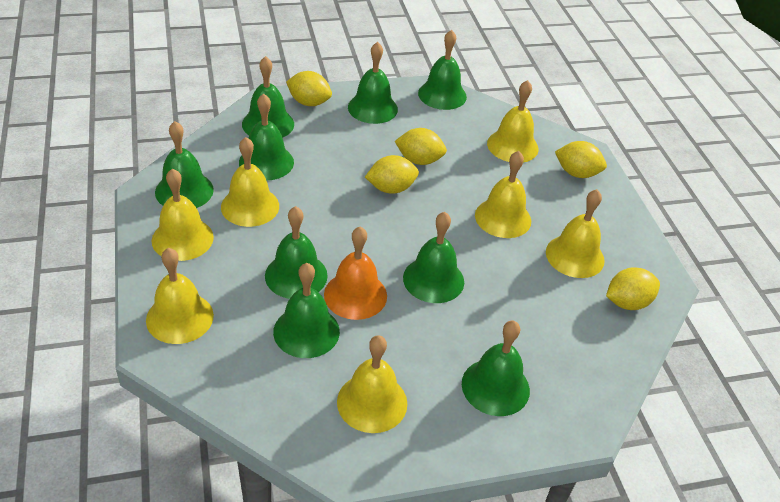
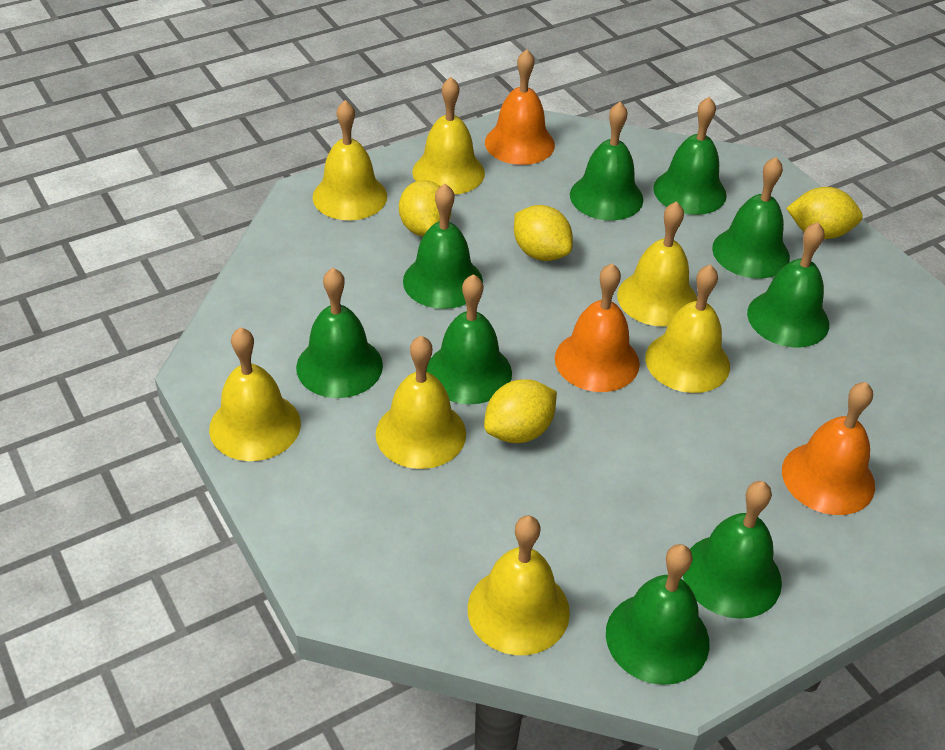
orange bell: 1 -> 3
yellow lemon: 5 -> 4

